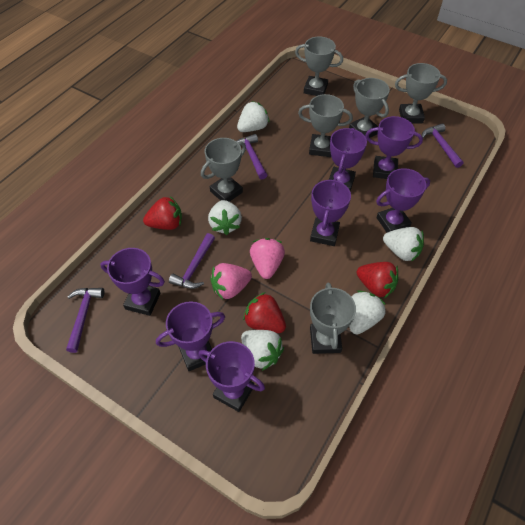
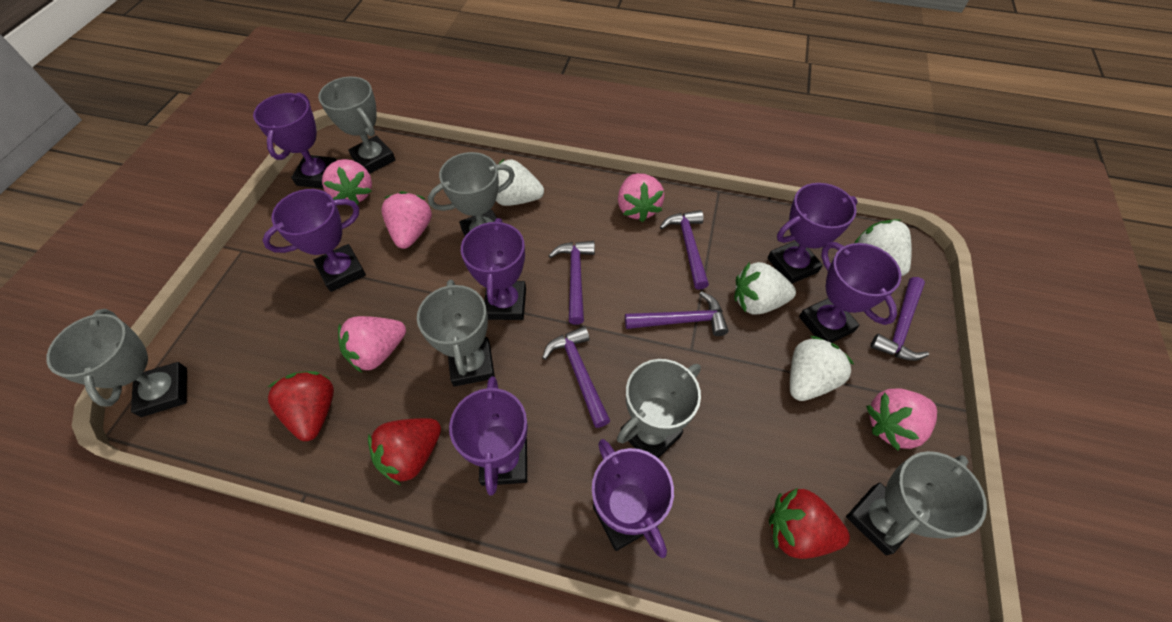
pink strawberry: 2 -> 5
purple hammer: 4 -> 5
white strawberry: 5 -> 4

